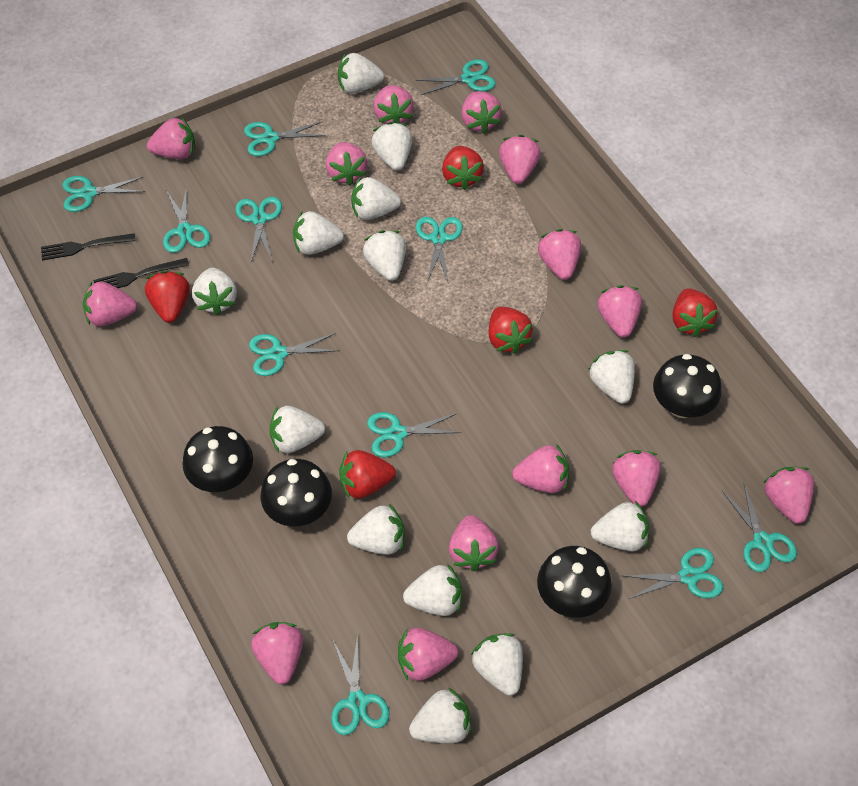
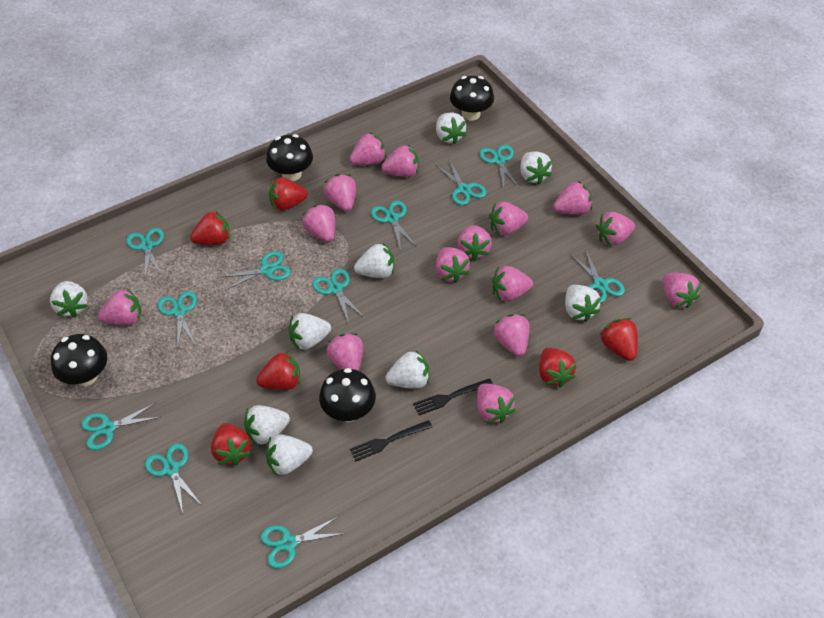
pink strawberry: 14 -> 15
red strawberry: 5 -> 6
white strawberry: 13 -> 9

